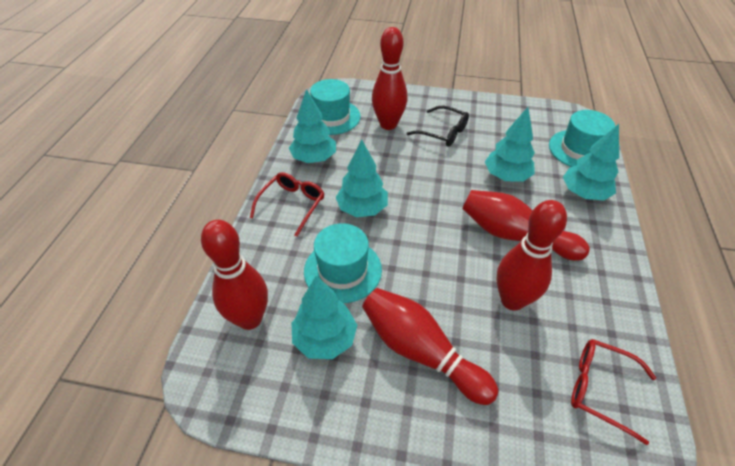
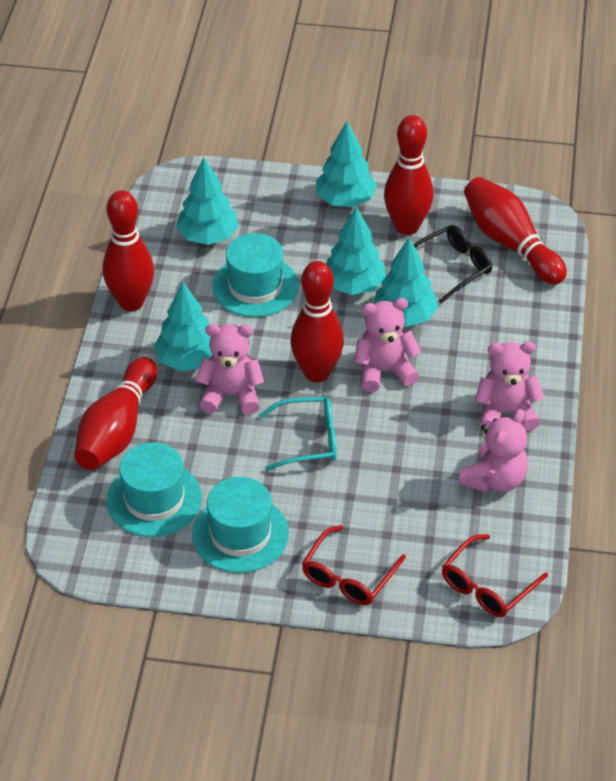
pink teddy bear: 0 -> 4
turquoise glasses: 0 -> 1

